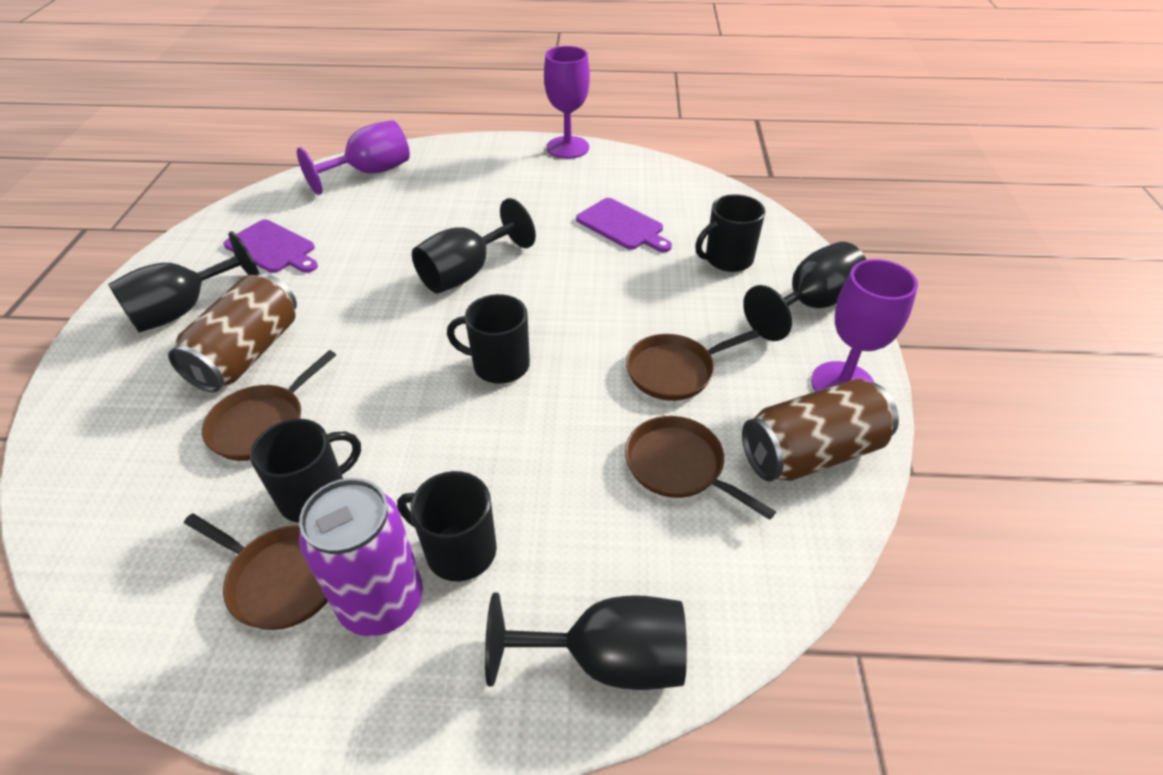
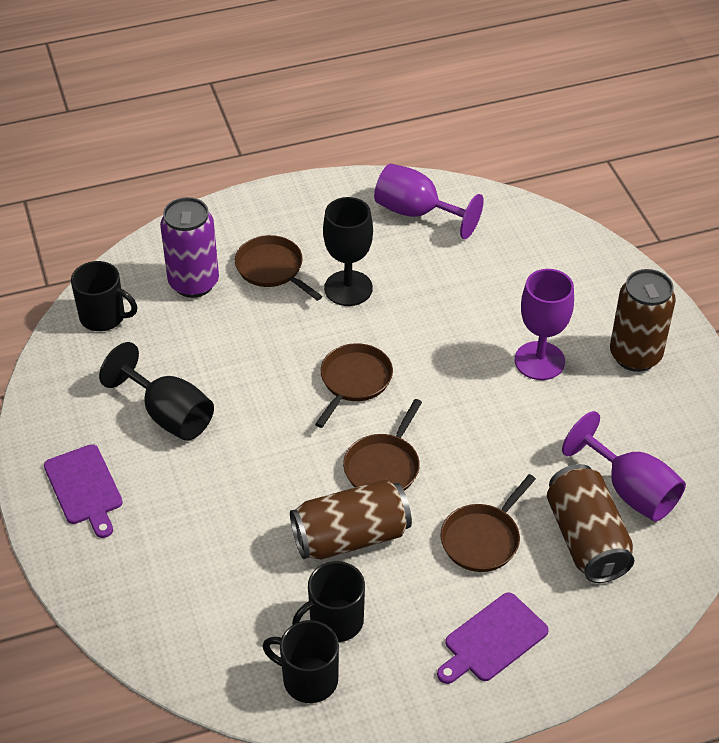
black goblet: 4 -> 2
black mug: 4 -> 3
brown can: 2 -> 3

